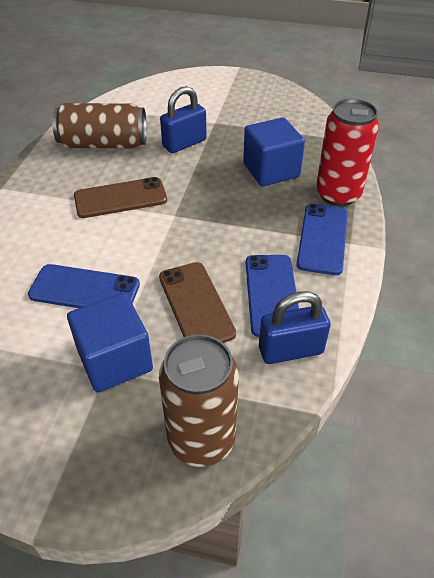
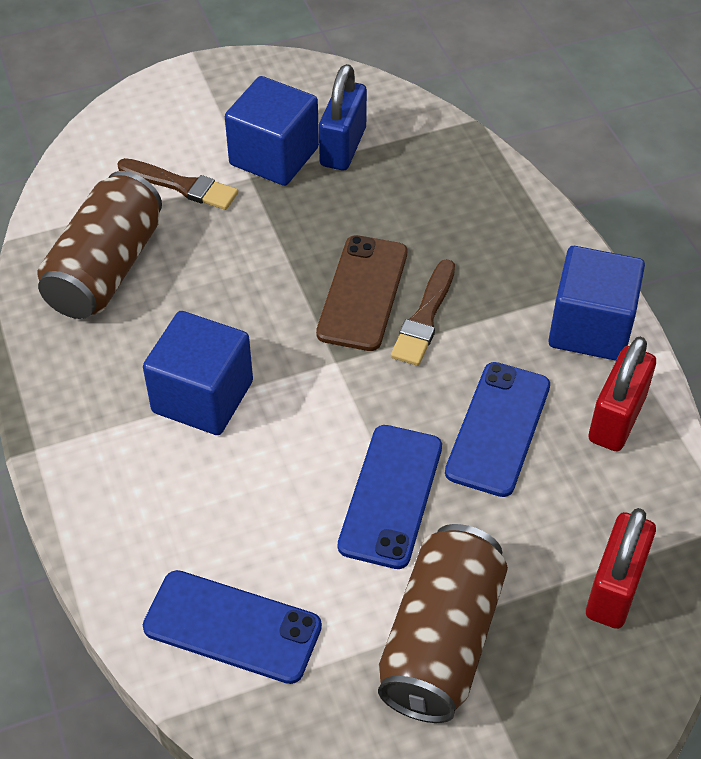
blue cube: 2 -> 3
blue padlock: 2 -> 1
brown brush: 0 -> 2
brown phone: 2 -> 1
red can: 1 -> 0
red padlock: 0 -> 2

